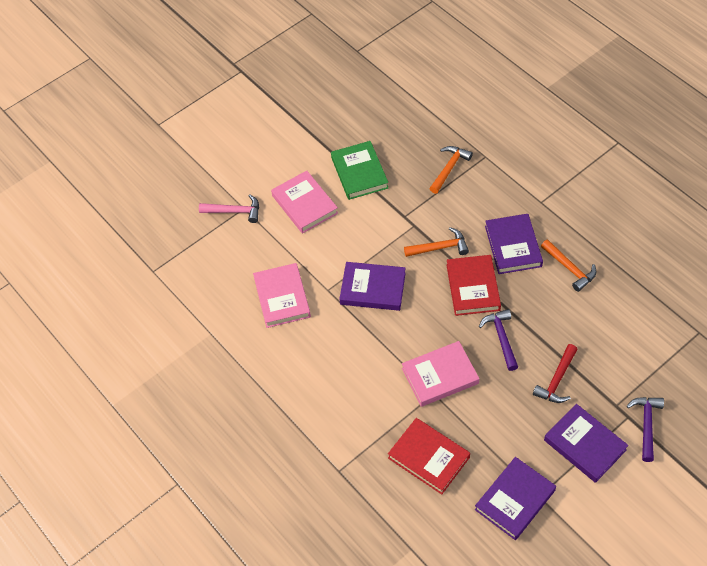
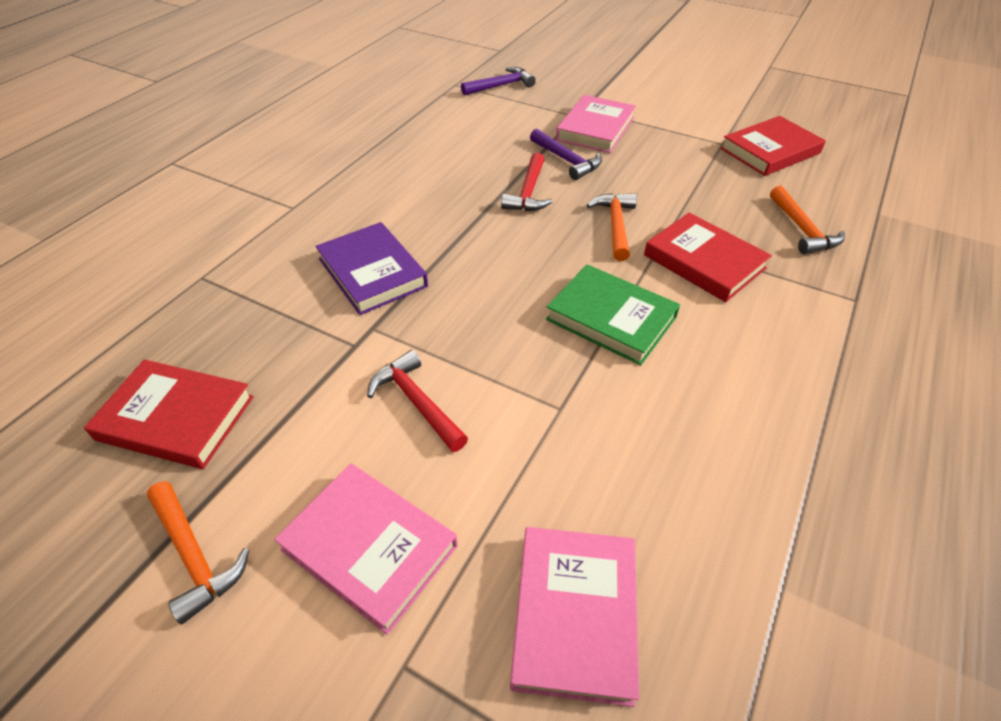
pink hammer: 1 -> 0
purple book: 4 -> 1
red book: 2 -> 3
red hammer: 1 -> 2

